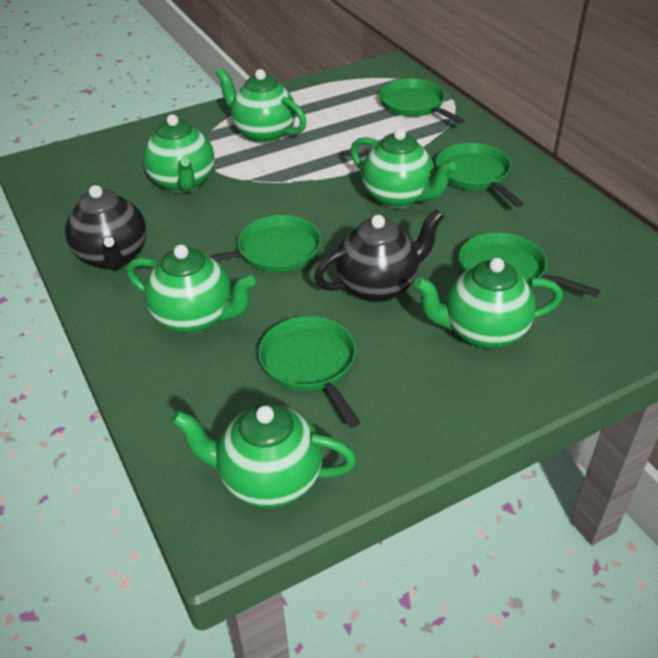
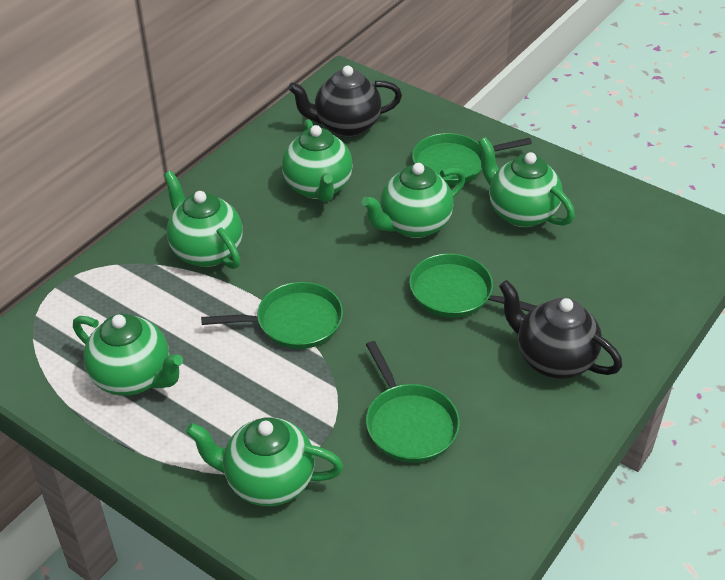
green pan: 5 -> 4

